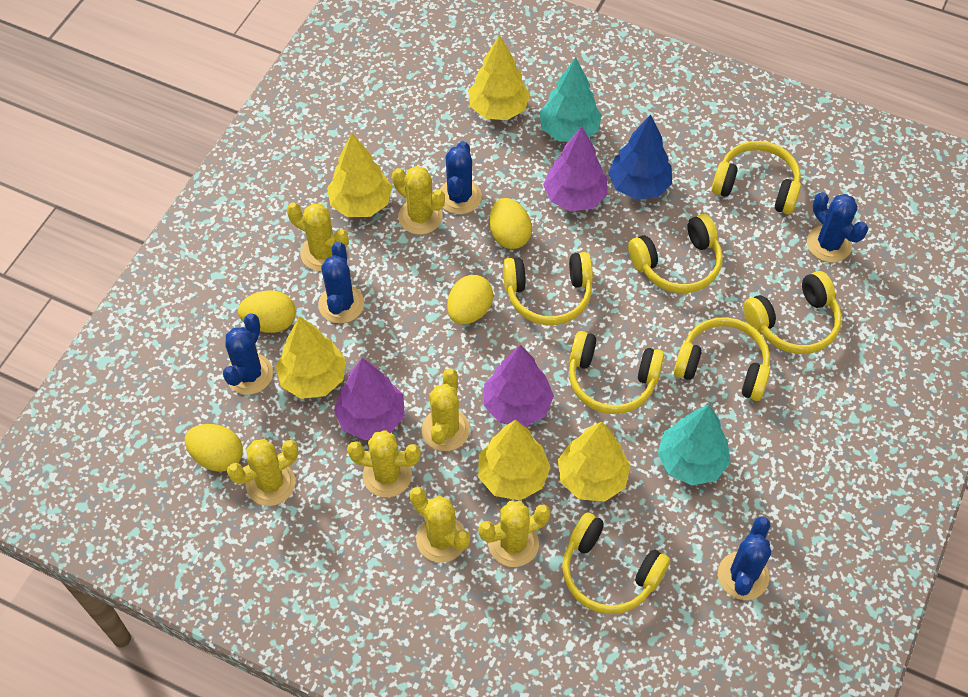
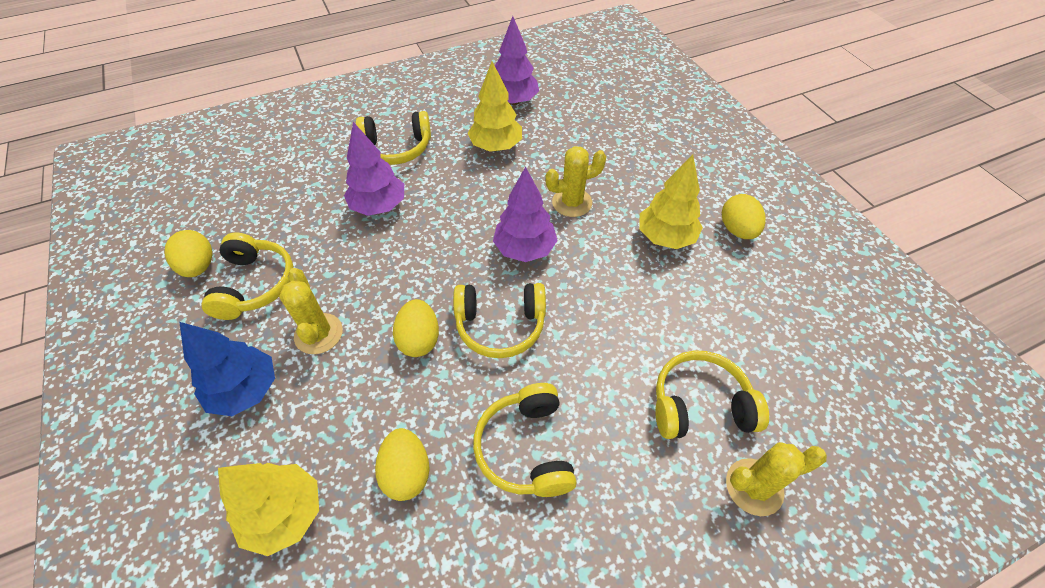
blue cactus: 5 -> 0
turquoise tree: 2 -> 0
yellow cactus: 7 -> 3
yellow headphones: 7 -> 5
yellow tree: 5 -> 3

